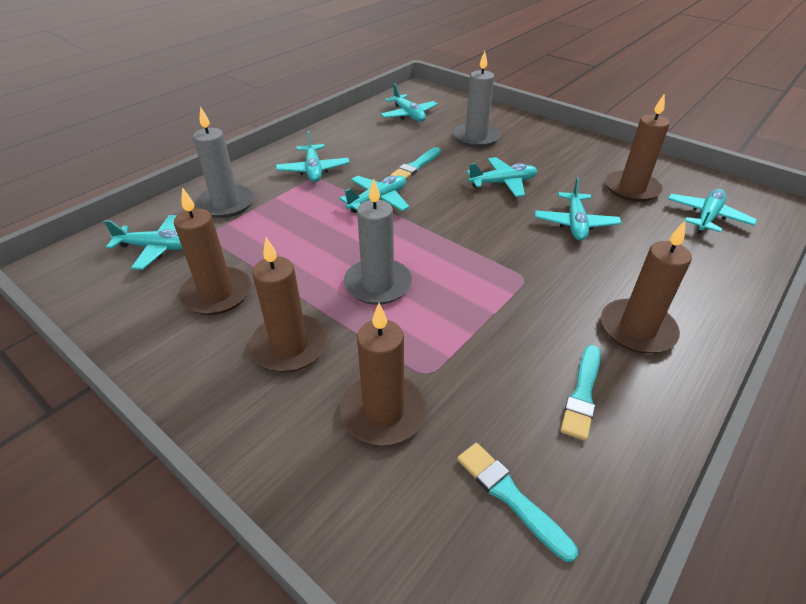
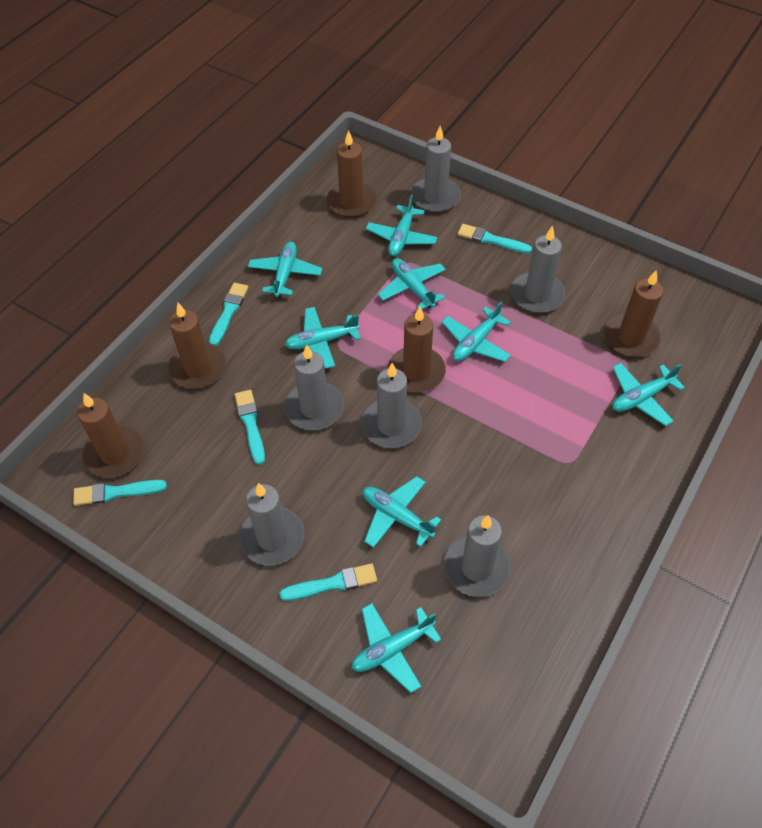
grey candle: 3 -> 6
turquoise brush: 3 -> 5
turquoise plane: 7 -> 8

